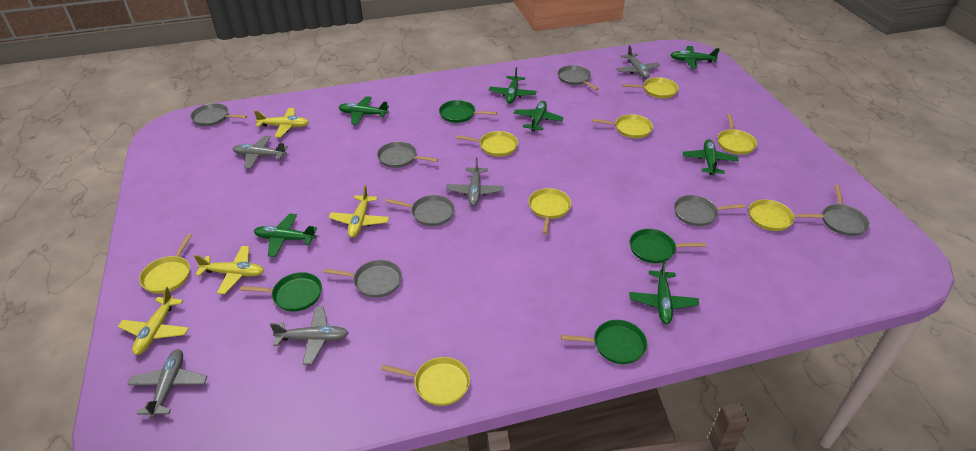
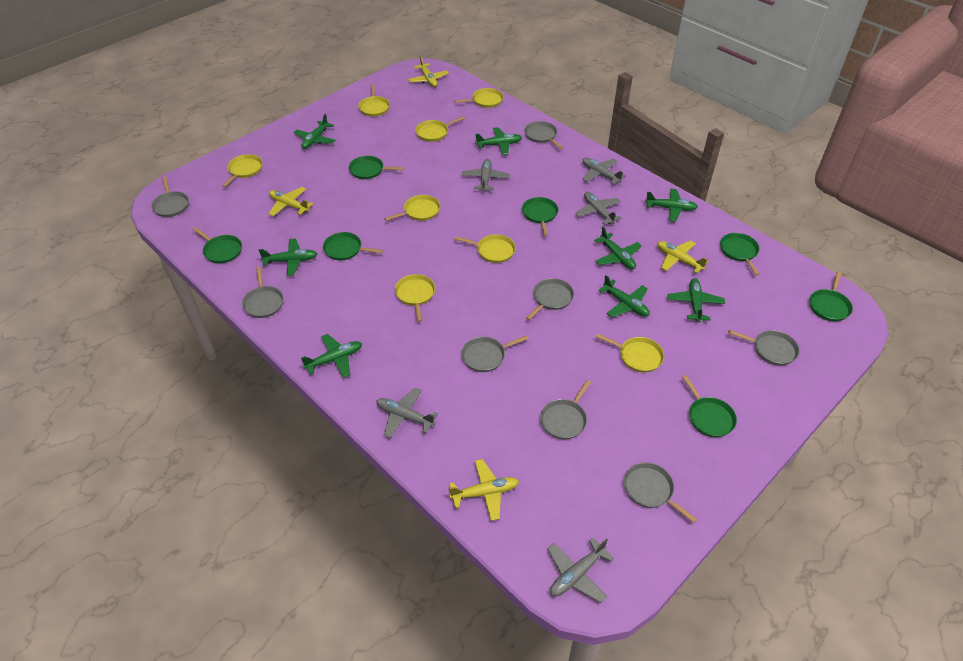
green pan: 4 -> 7
green plane: 7 -> 8
grey pan: 7 -> 8

